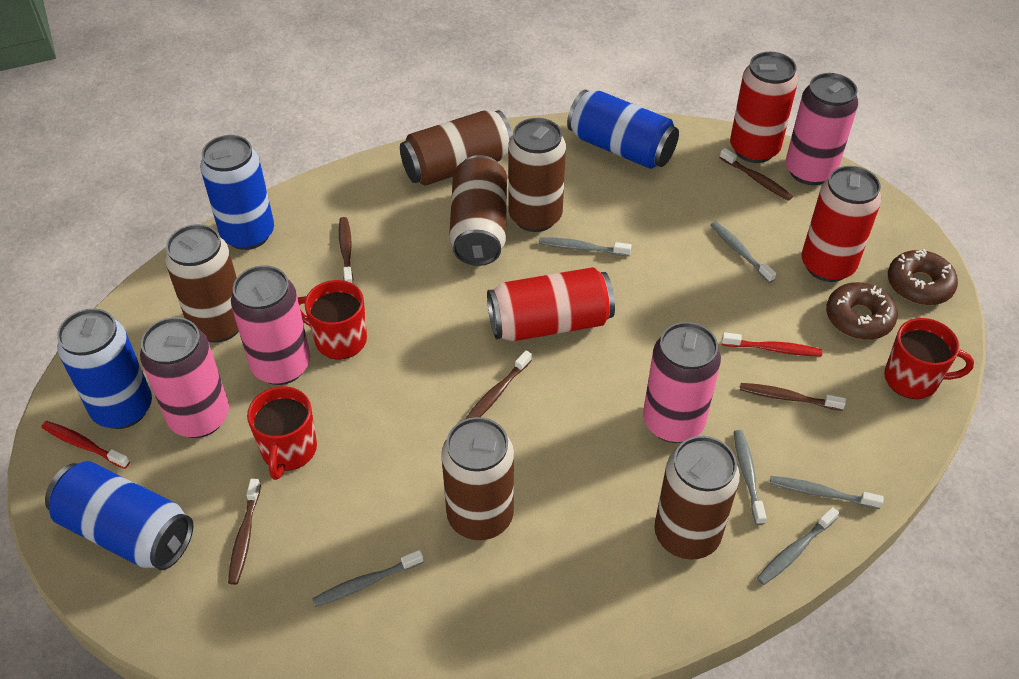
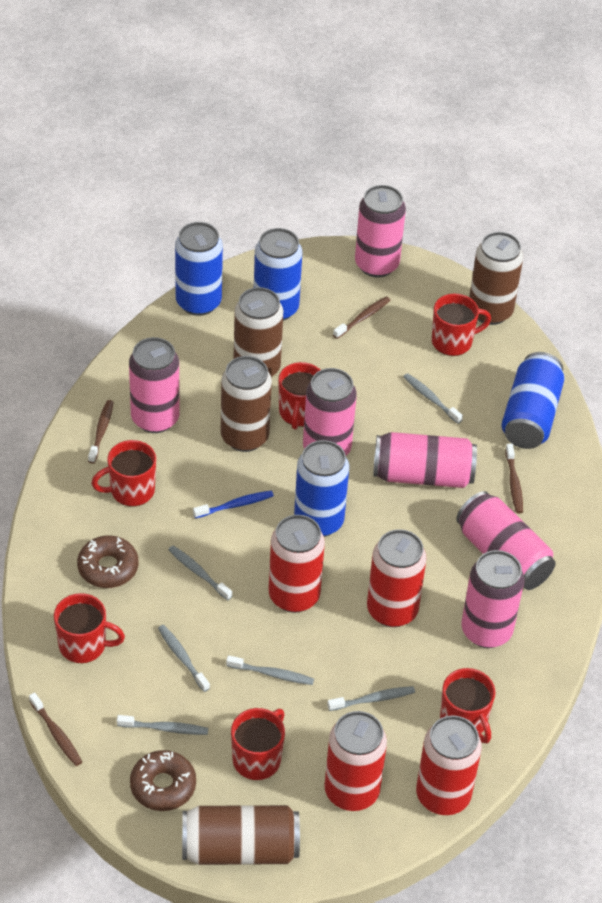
blue toothbrush: 0 -> 1
brown can: 6 -> 4
brown toothbrush: 5 -> 4
pink can: 4 -> 6
red can: 3 -> 4
red mug: 3 -> 6
red toothbrush: 2 -> 0

